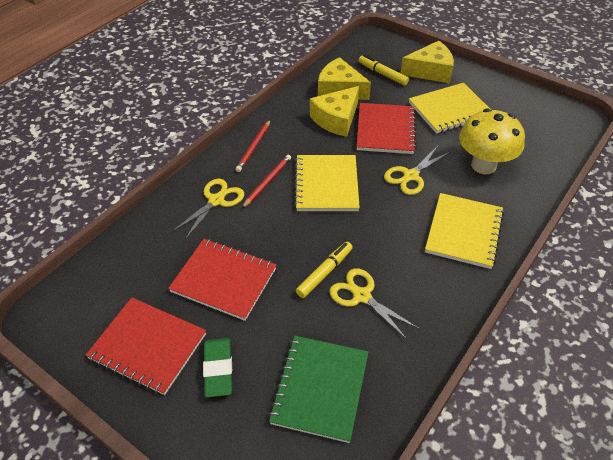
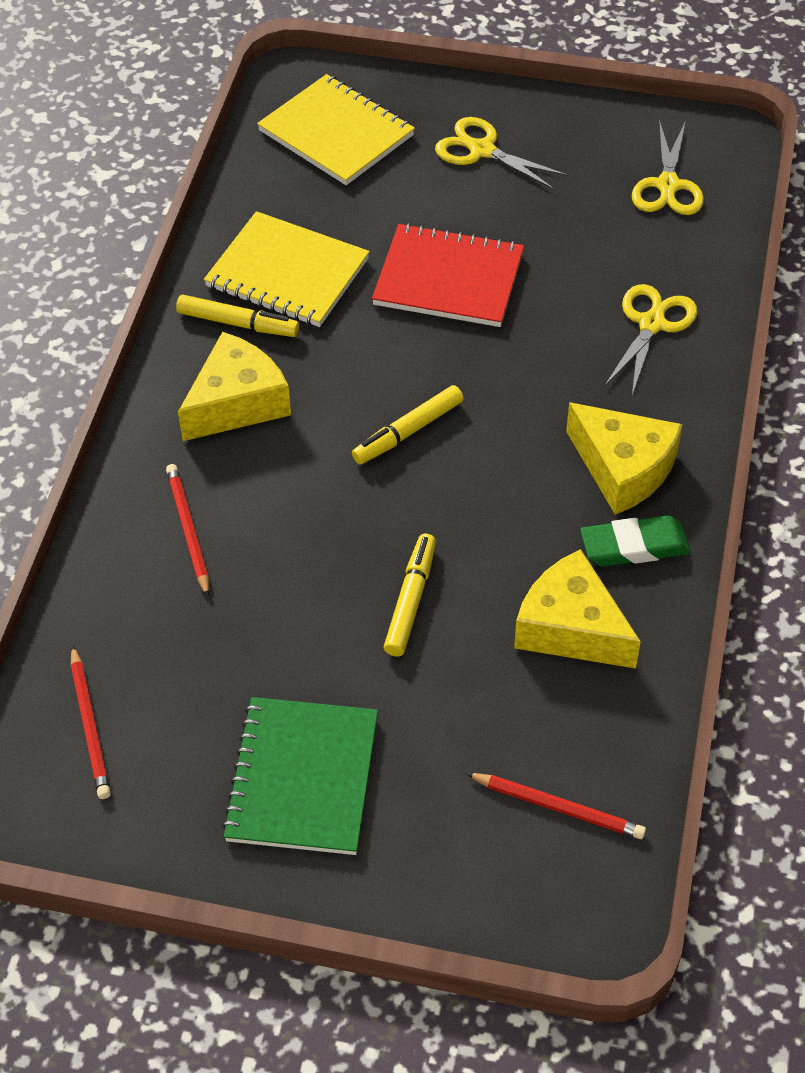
red notebook: 3 -> 1
red pencil: 2 -> 3
yellow marker: 2 -> 3
yellow mushroom: 1 -> 0
yellow notebook: 3 -> 2

